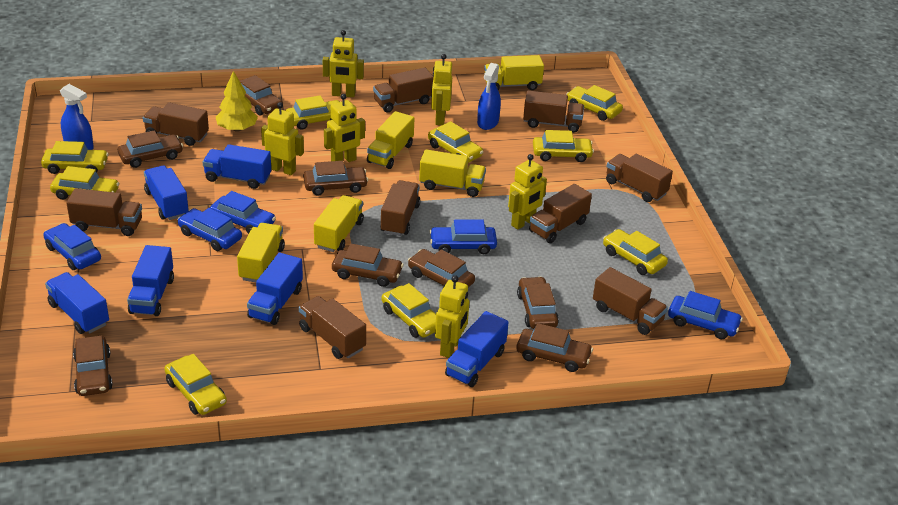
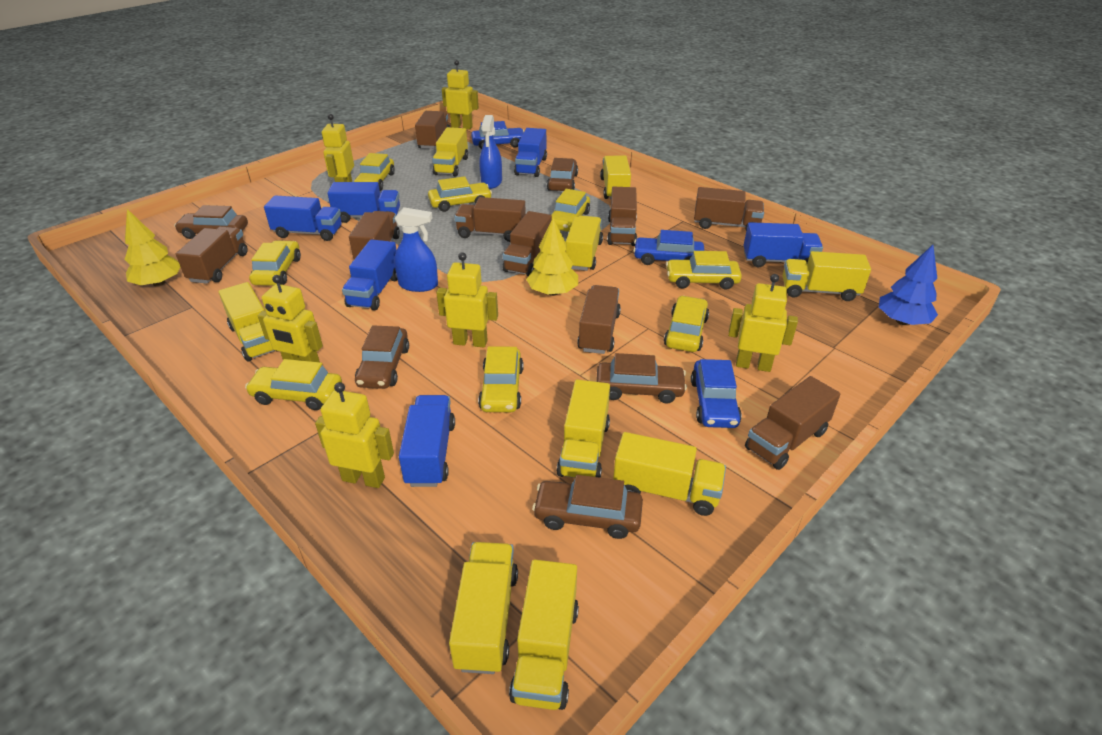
blue car: 5 -> 3
blue tree: 0 -> 1
brown car: 8 -> 5
yellow car: 9 -> 8
yellow tree: 1 -> 2
yellow truck: 5 -> 9

